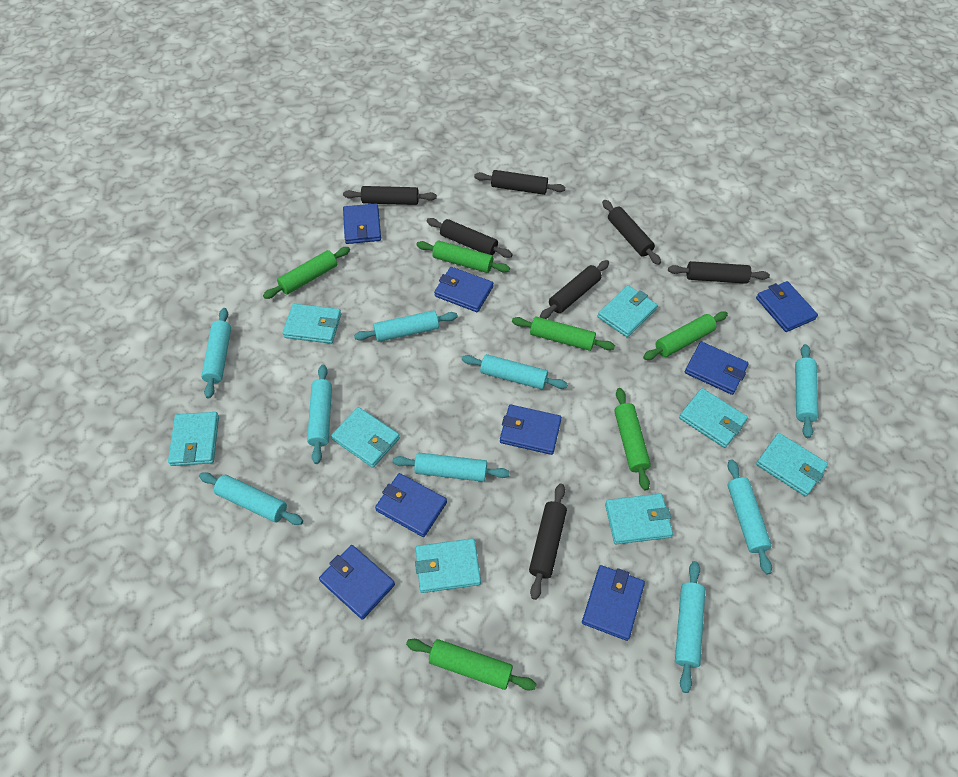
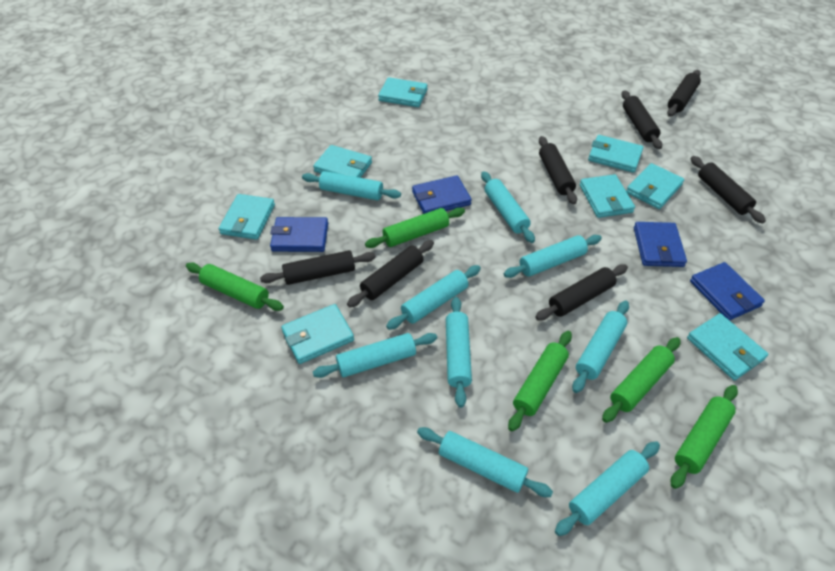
blue wallet: 8 -> 4
green rolling pin: 6 -> 5

